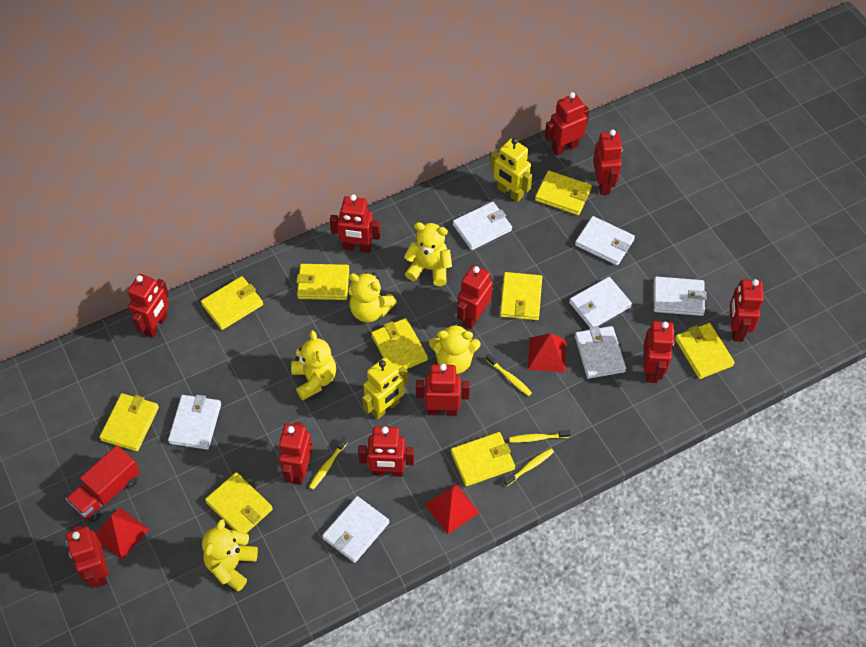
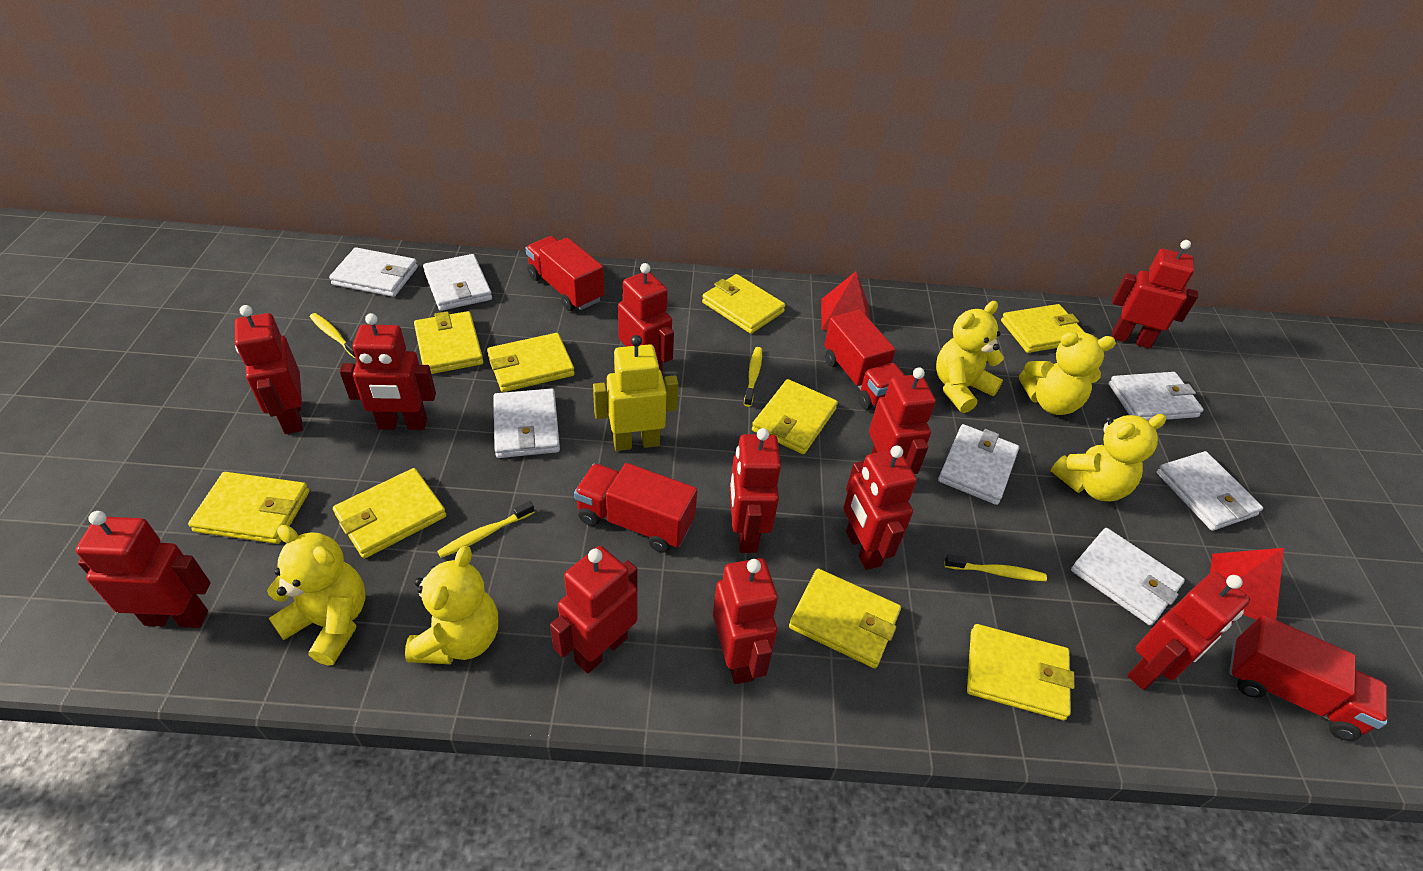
red pyramid: 3 -> 2
red truck: 1 -> 4
yellow robot: 2 -> 1

